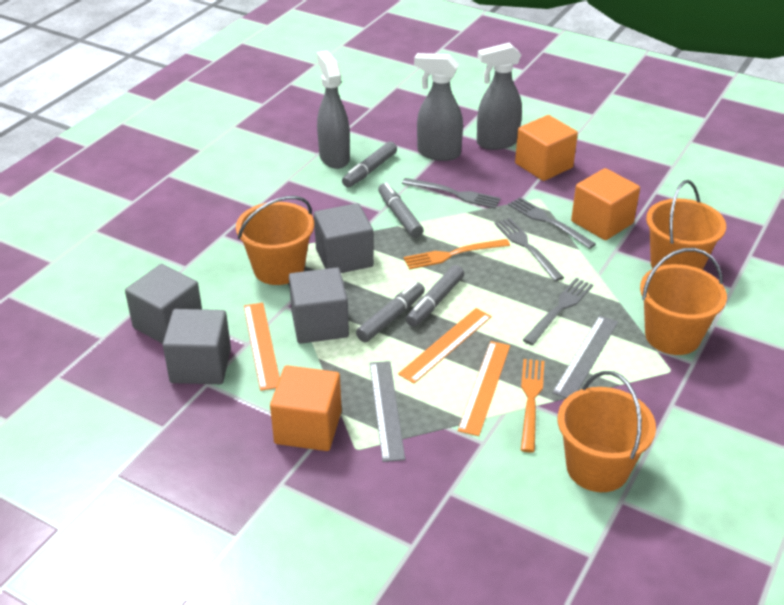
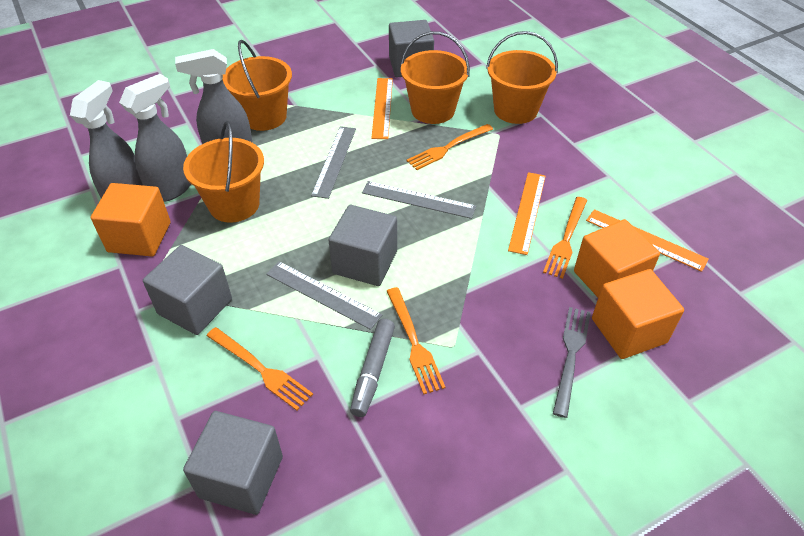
grey fork: 4 -> 1
grey marker: 4 -> 1
grey ruler: 2 -> 3
orange fork: 2 -> 4

